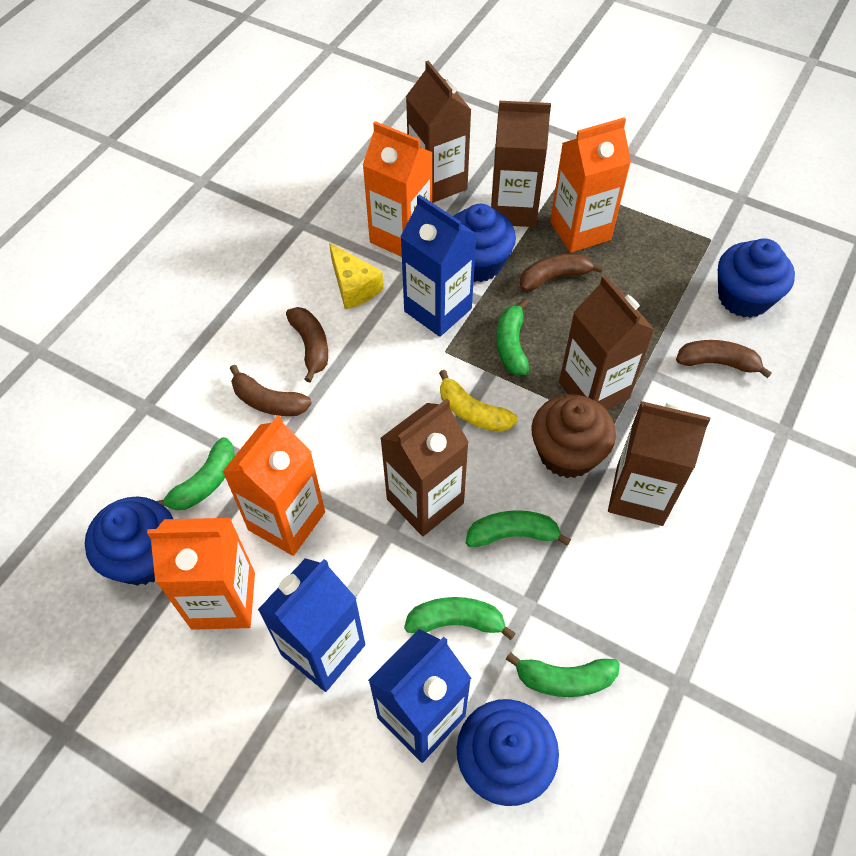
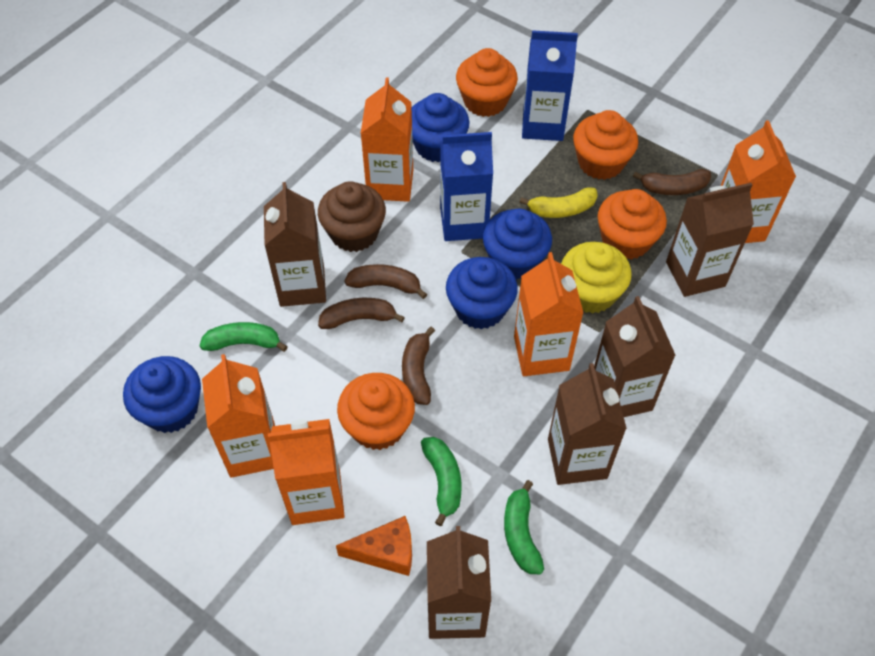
blue carton: 3 -> 2
green banana: 5 -> 3
orange carton: 4 -> 5
orange cheese: 0 -> 1
orange cupcake: 0 -> 4
yellow cheese: 1 -> 0
yellow cupcake: 0 -> 1

